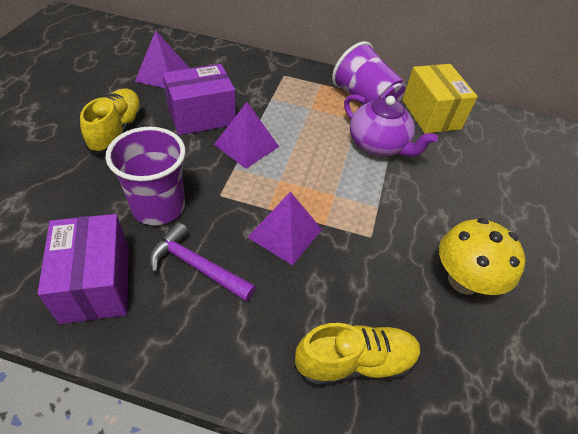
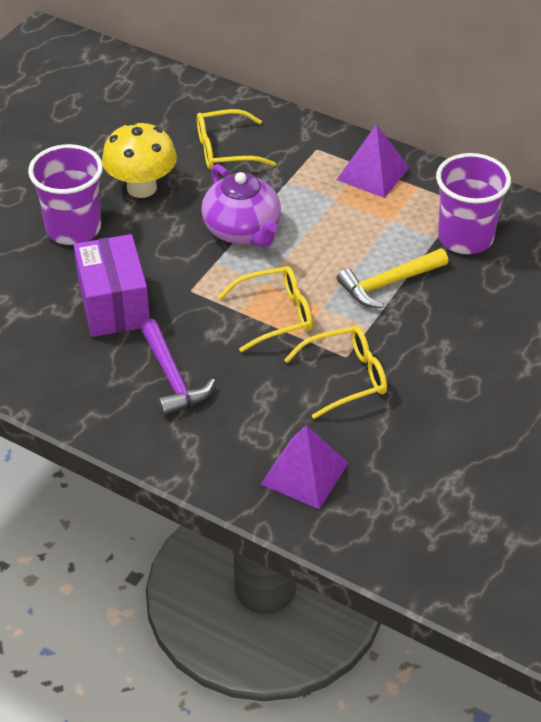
purple box: 2 -> 1
purple pyramid: 3 -> 2
yellow box: 1 -> 0
yellow glasses: 0 -> 3
yellow hammer: 0 -> 1
yellow shoe: 2 -> 0

